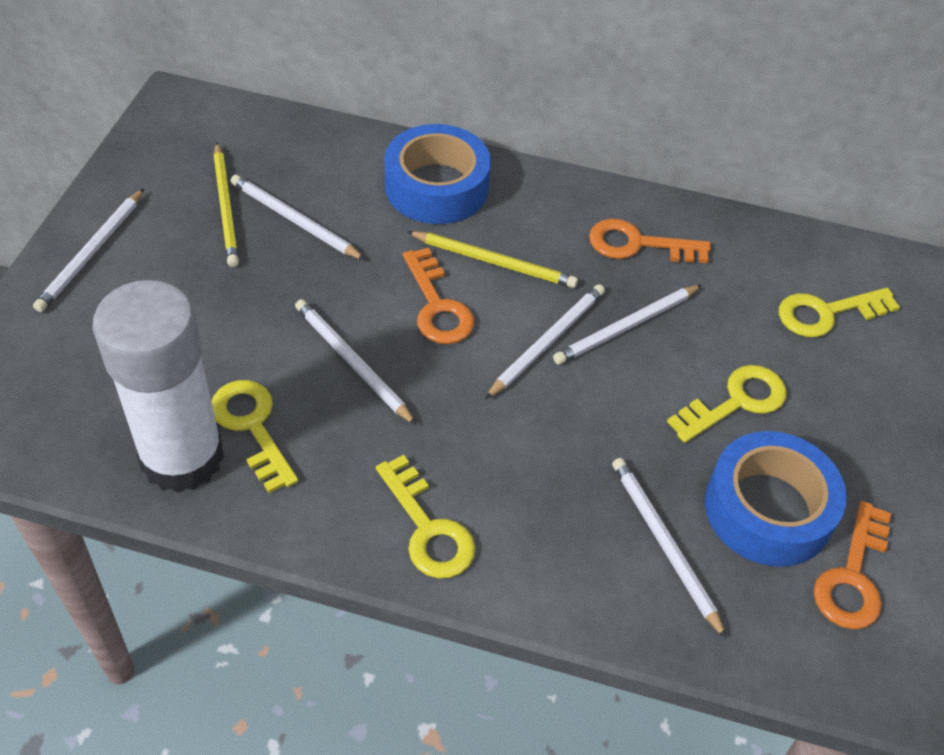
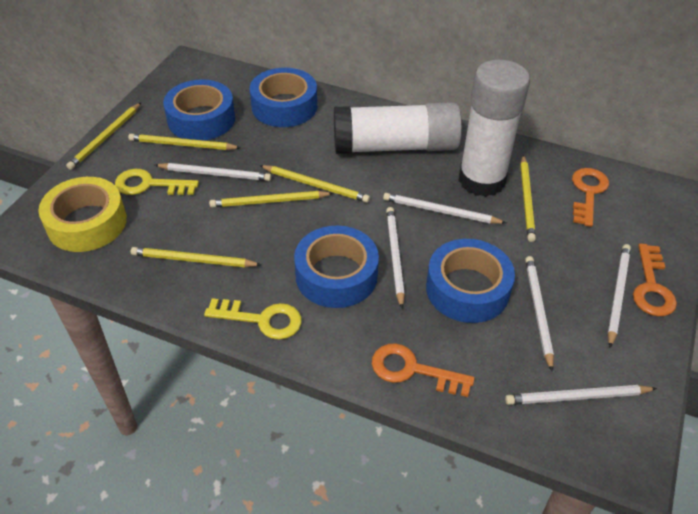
blue tape: 2 -> 4
white glue stick: 1 -> 2
yellow key: 4 -> 2
yellow pencil: 2 -> 6
yellow tape: 0 -> 1

